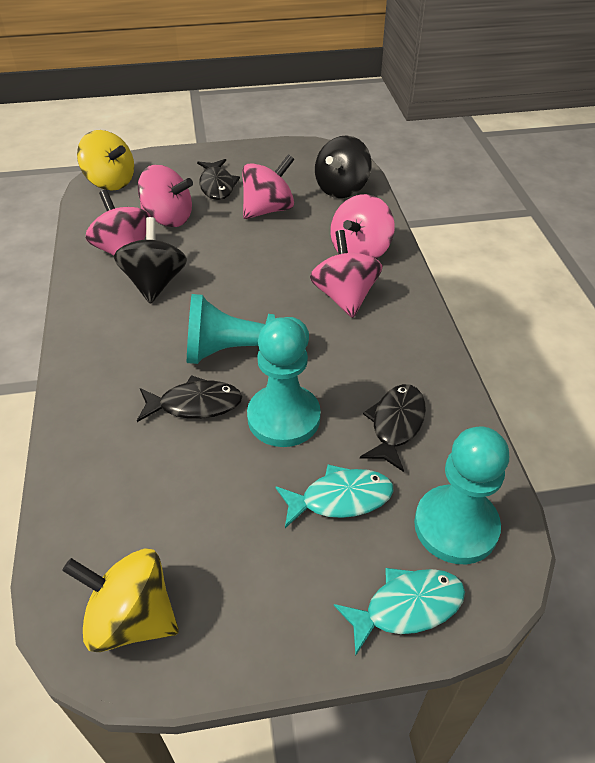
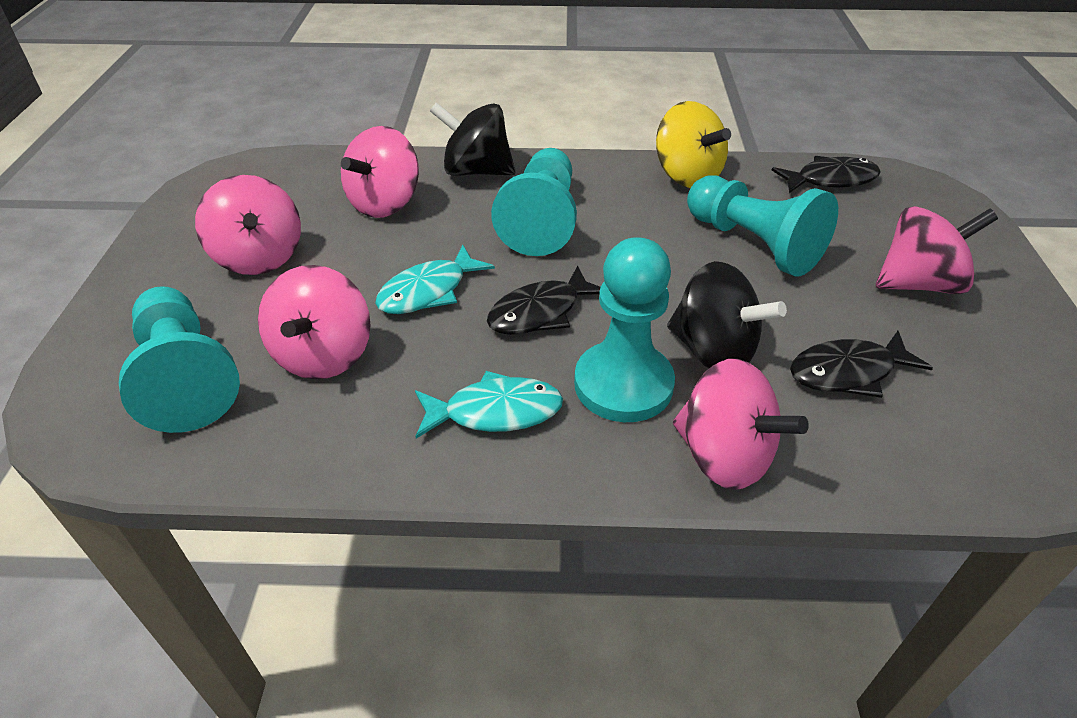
turquoise pawn: 3 -> 4
yellow spinning top: 2 -> 1

